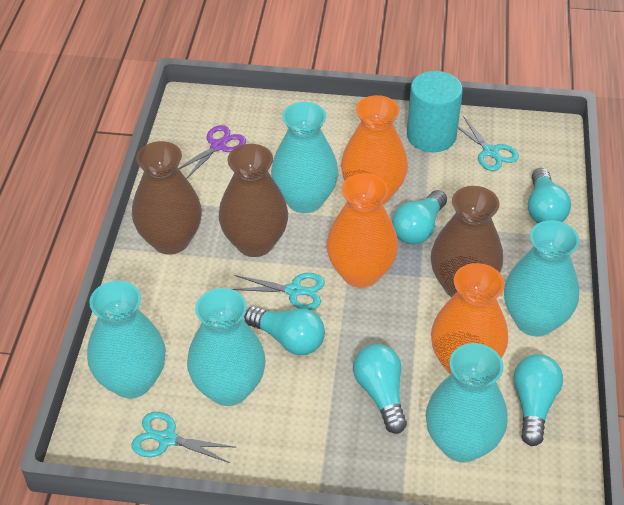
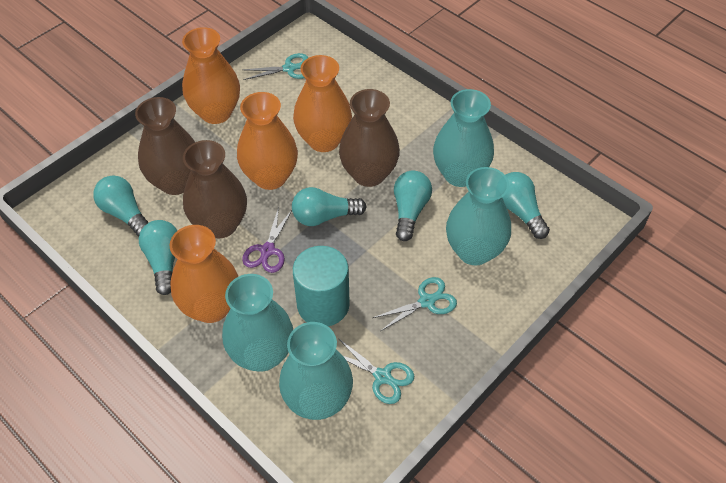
orange vase: 3 -> 4
turquoise vase: 5 -> 4

